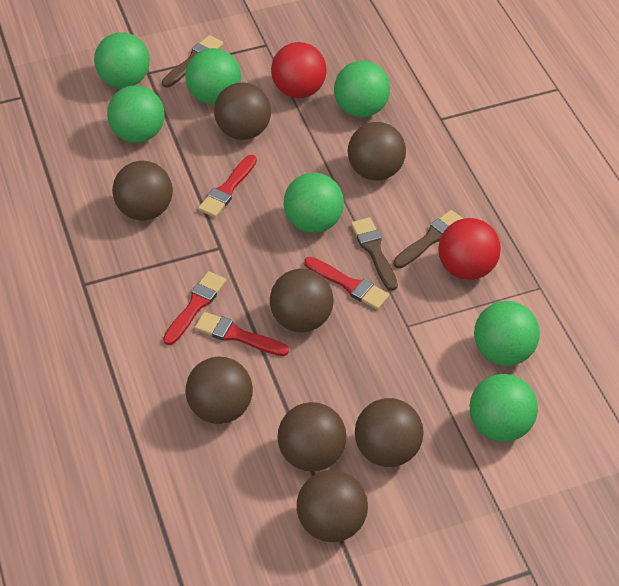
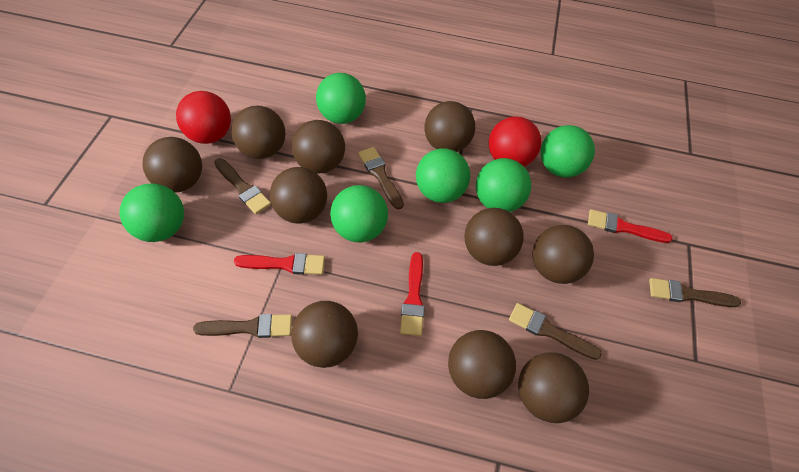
brown ball: 8 -> 10
brown brush: 3 -> 5
green ball: 7 -> 6
red brush: 4 -> 3

